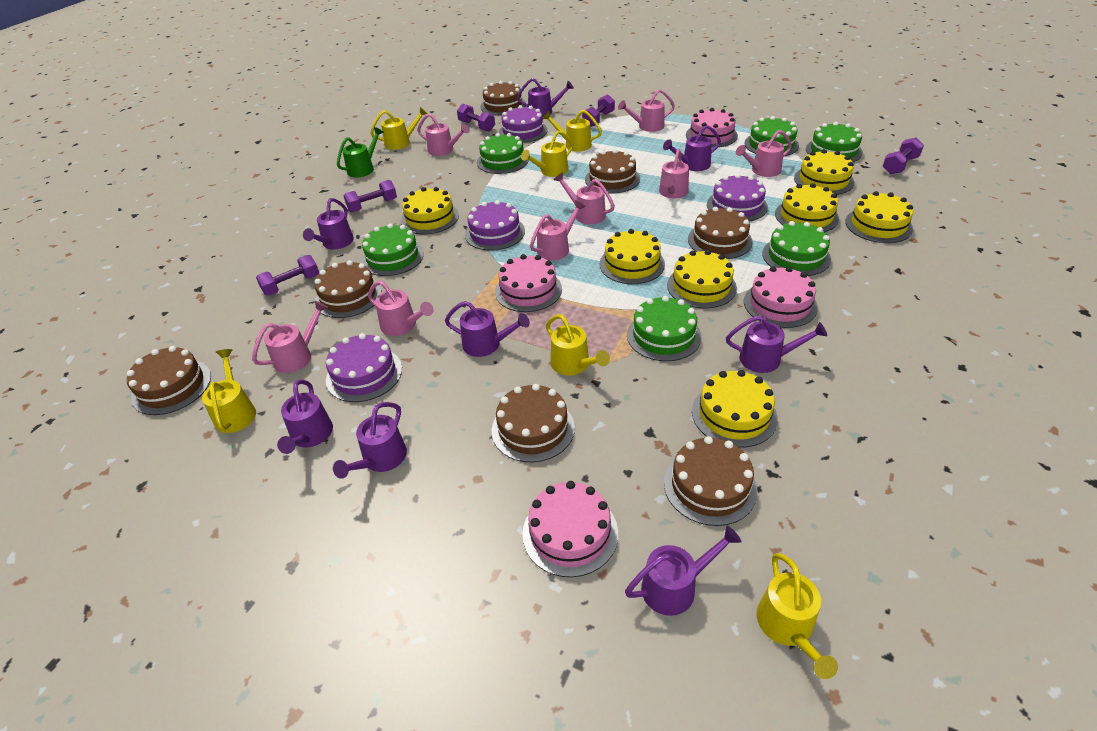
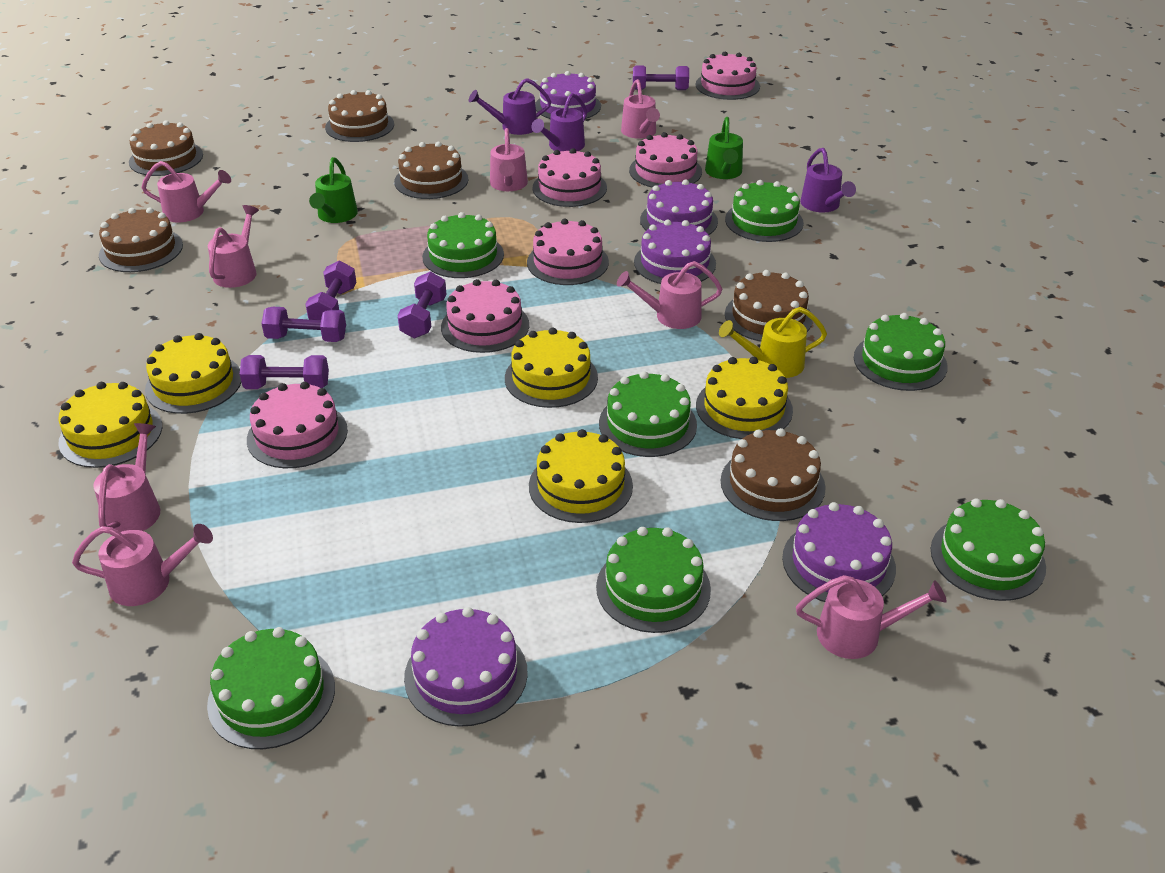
brown cake: 7 -> 6
green cake: 6 -> 7
green watering can: 1 -> 2
pink cake: 4 -> 6
purple cake: 4 -> 5
purple watering can: 8 -> 3
yellow cake: 7 -> 5
yellow watering can: 6 -> 1

